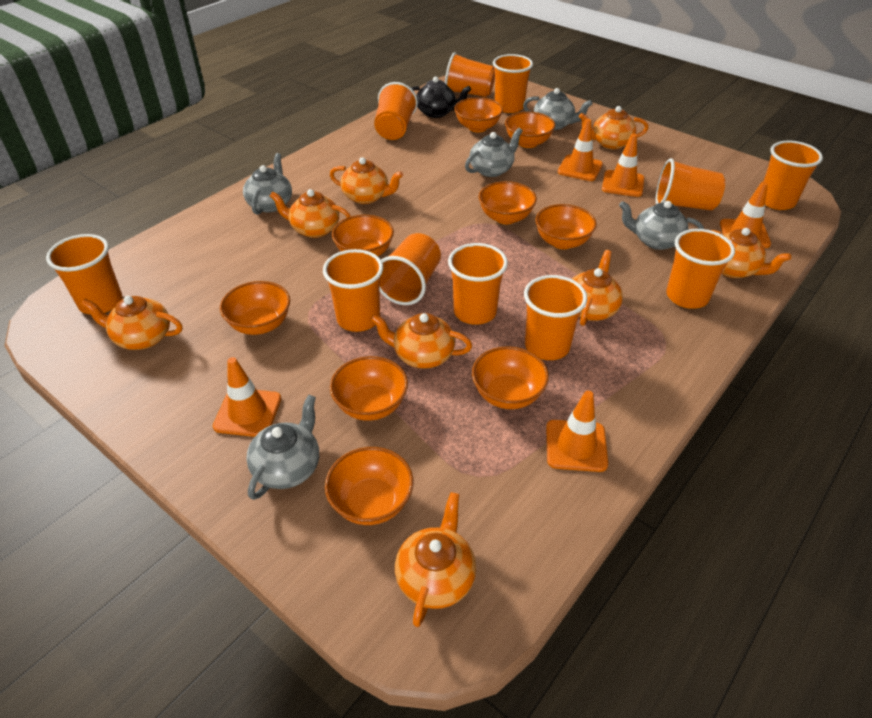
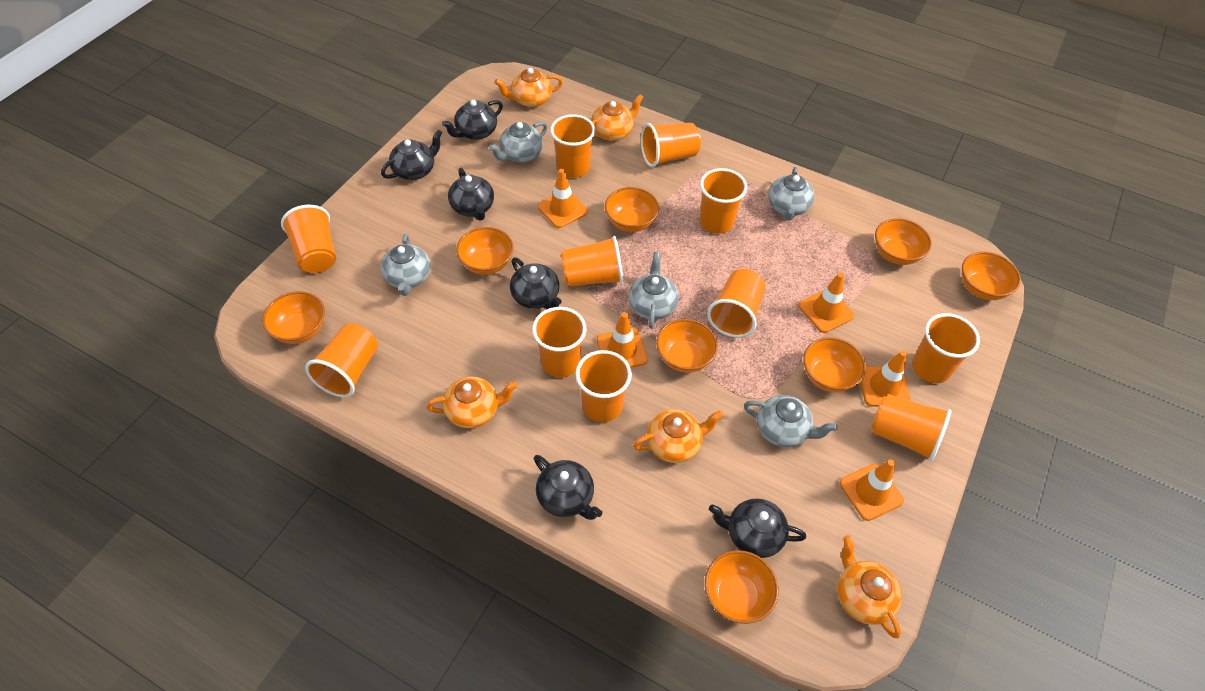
black teapot: 1 -> 6
orange bowl: 9 -> 8
orange teapot: 8 -> 5

